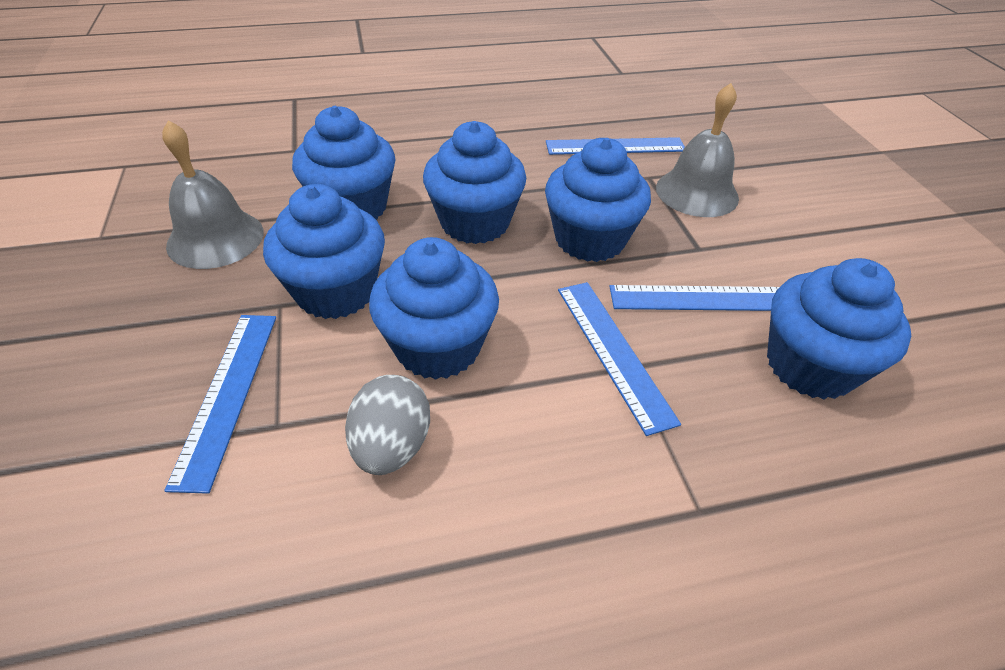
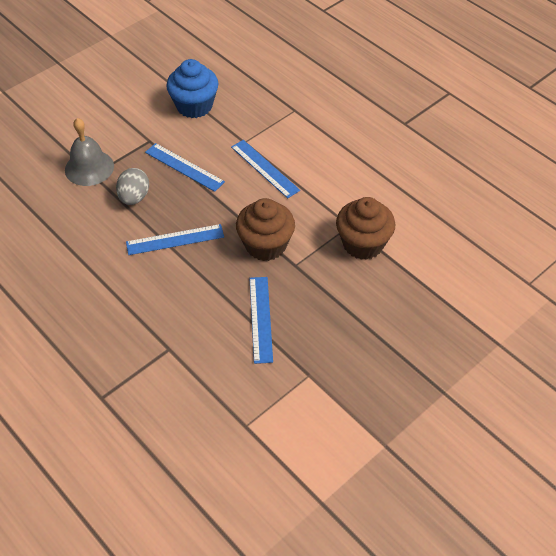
blue cupcake: 6 -> 1
brown cupcake: 0 -> 2
grey bell: 2 -> 1

